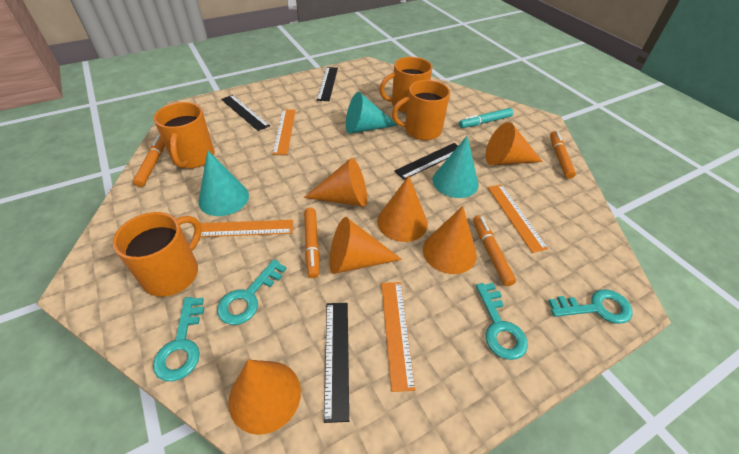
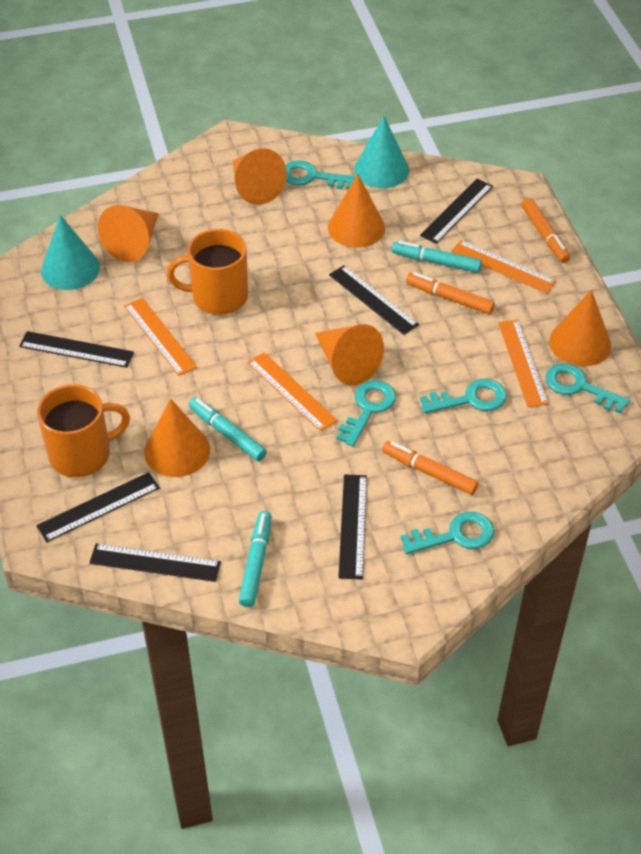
black ruler: 4 -> 6
orange marker: 4 -> 3
orange mug: 4 -> 2
turquoise cone: 3 -> 2
turquoise key: 4 -> 5
turquoise marker: 1 -> 3

